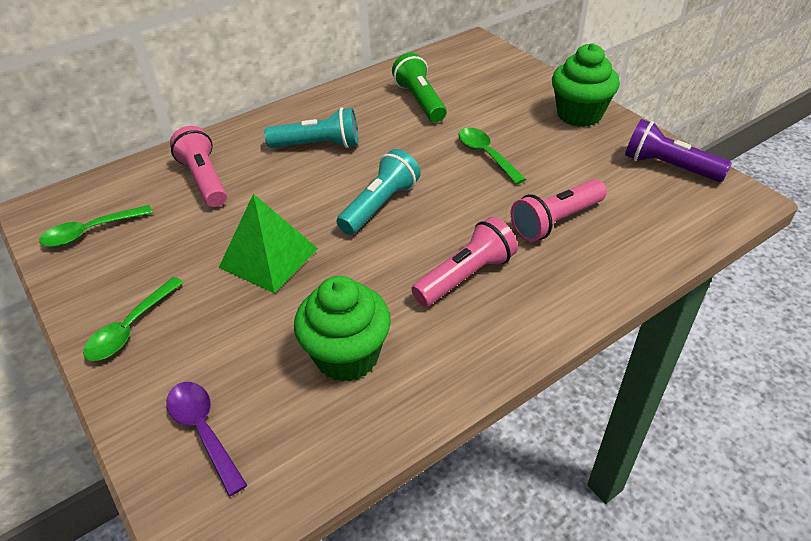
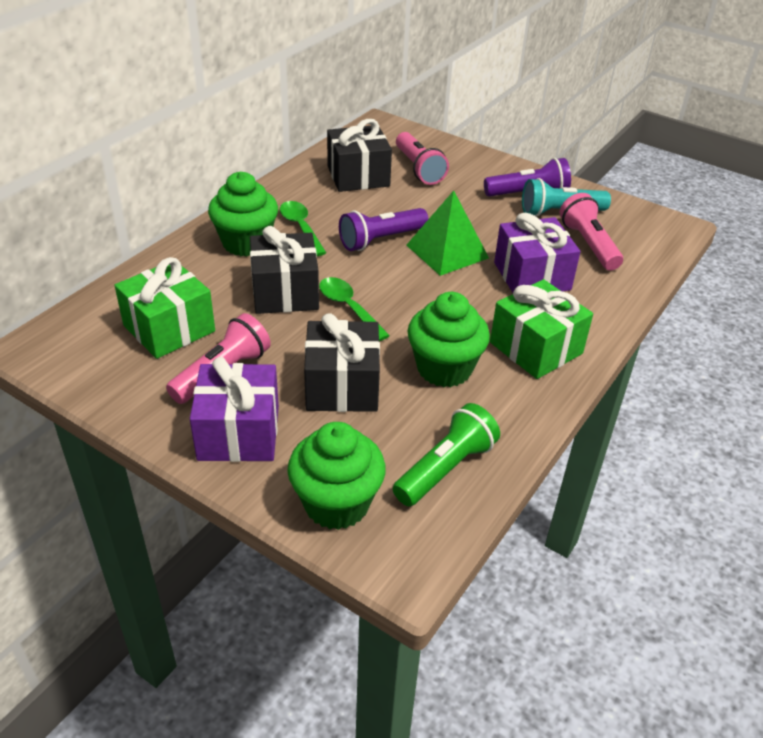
black gift: 0 -> 3
green cupcake: 2 -> 3
green gift: 0 -> 2
green spoon: 3 -> 2
purple flashlight: 1 -> 2
purple gift: 0 -> 2
purple spoon: 1 -> 0
turquoise flashlight: 2 -> 1

